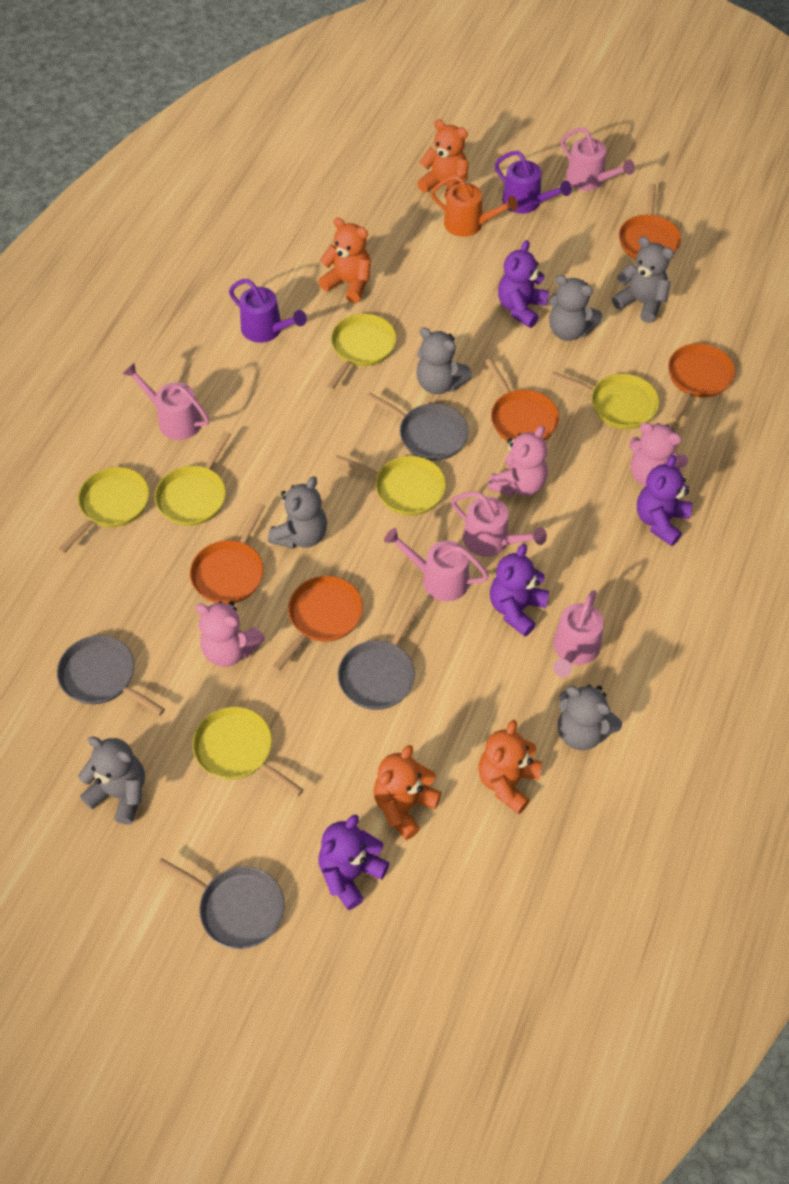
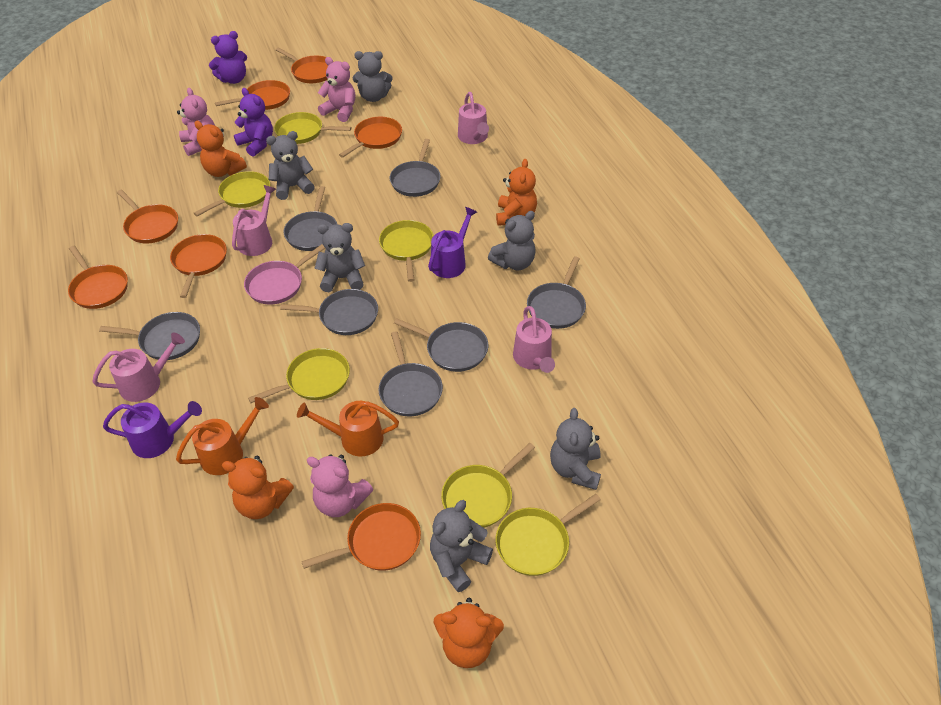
grey pan: 4 -> 7
orange pan: 5 -> 7
orange watering can: 1 -> 2
pink pan: 0 -> 1
pink watering can: 5 -> 4
purple teddy bear: 4 -> 2

